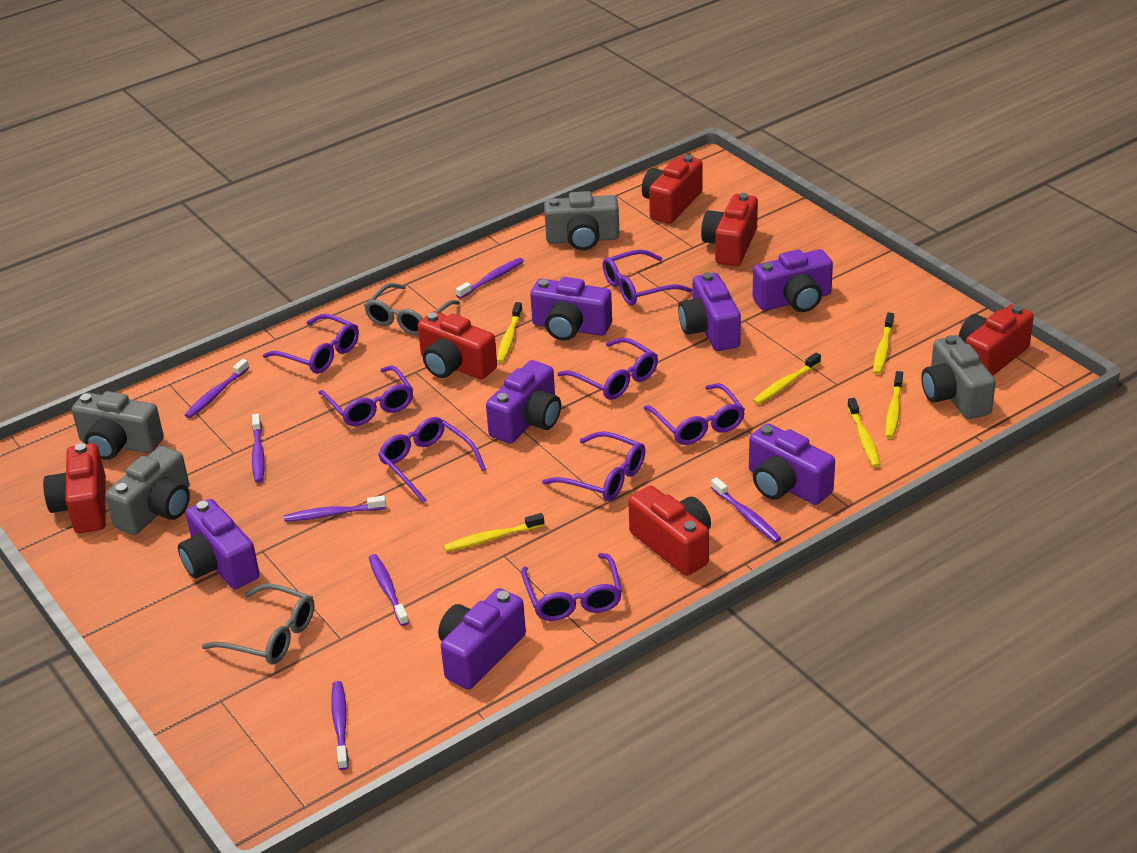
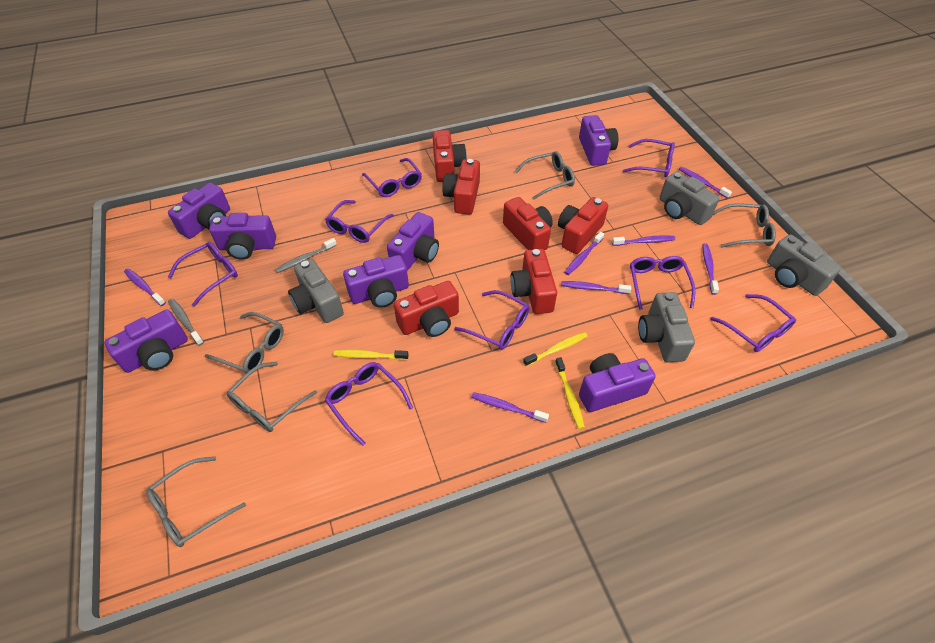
grey glasses: 2 -> 5
grey toothbrush: 0 -> 2
yellow toothbrush: 6 -> 3

